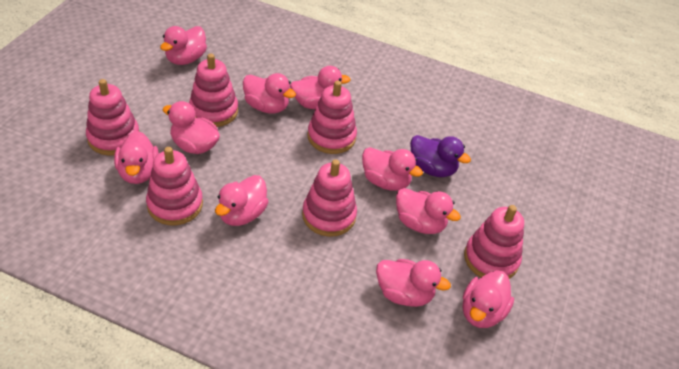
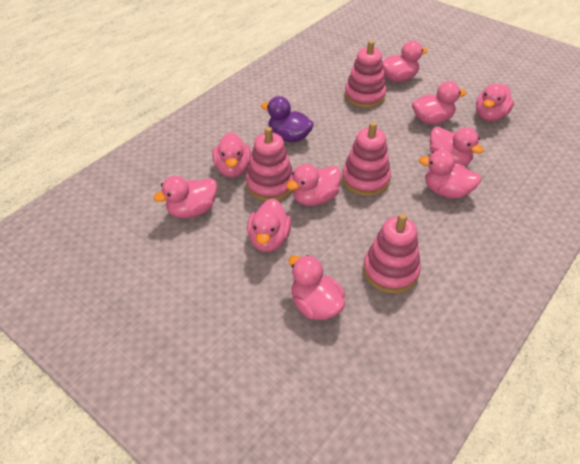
pink stacking toy: 6 -> 4

